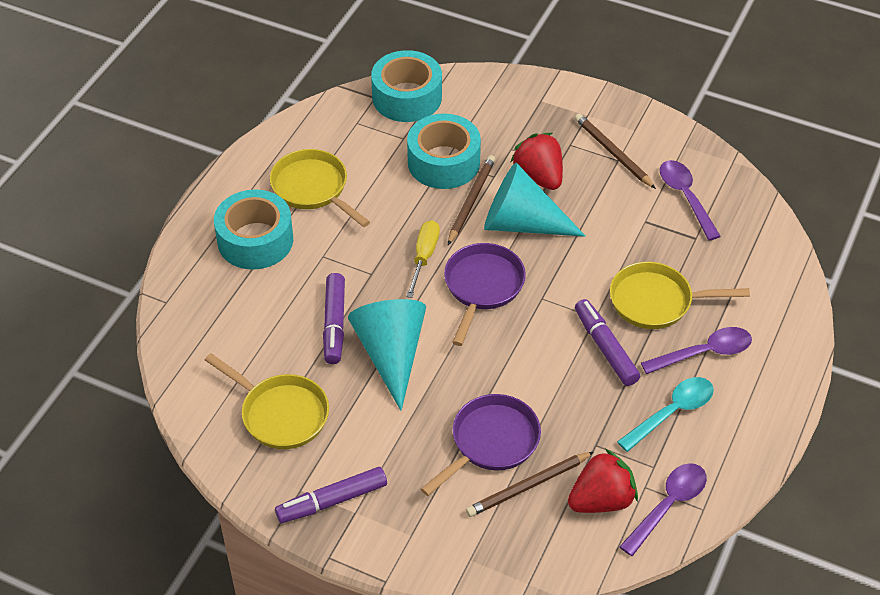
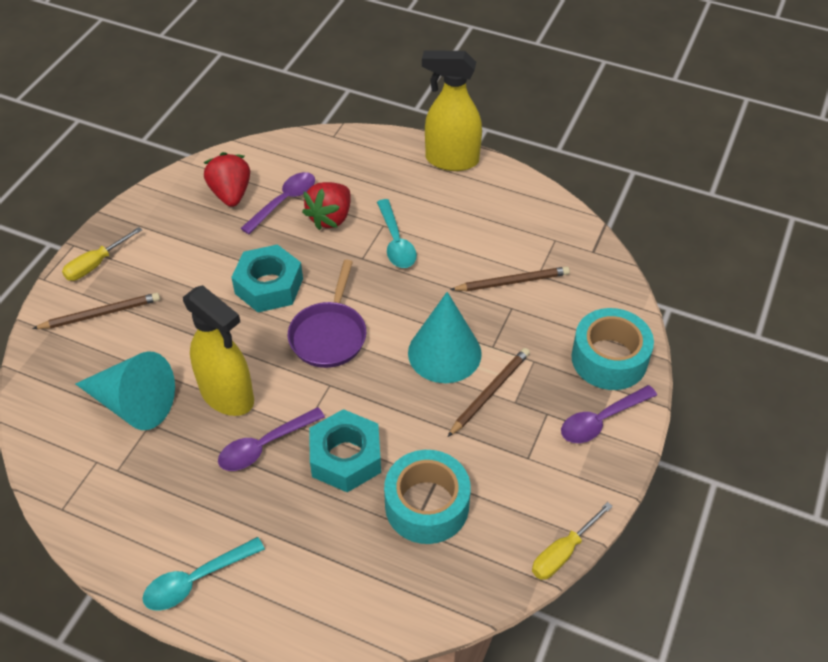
purple marker: 3 -> 0
purple pan: 2 -> 1
turquoise nut: 0 -> 2
turquoise spoon: 1 -> 2
turquoise tape: 3 -> 2
yellow pan: 3 -> 0
yellow screwdriver: 1 -> 2
yellow spray bottle: 0 -> 2

